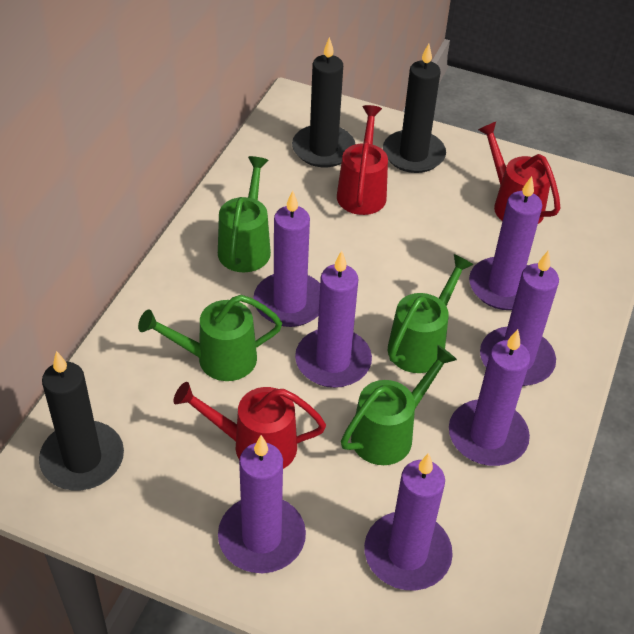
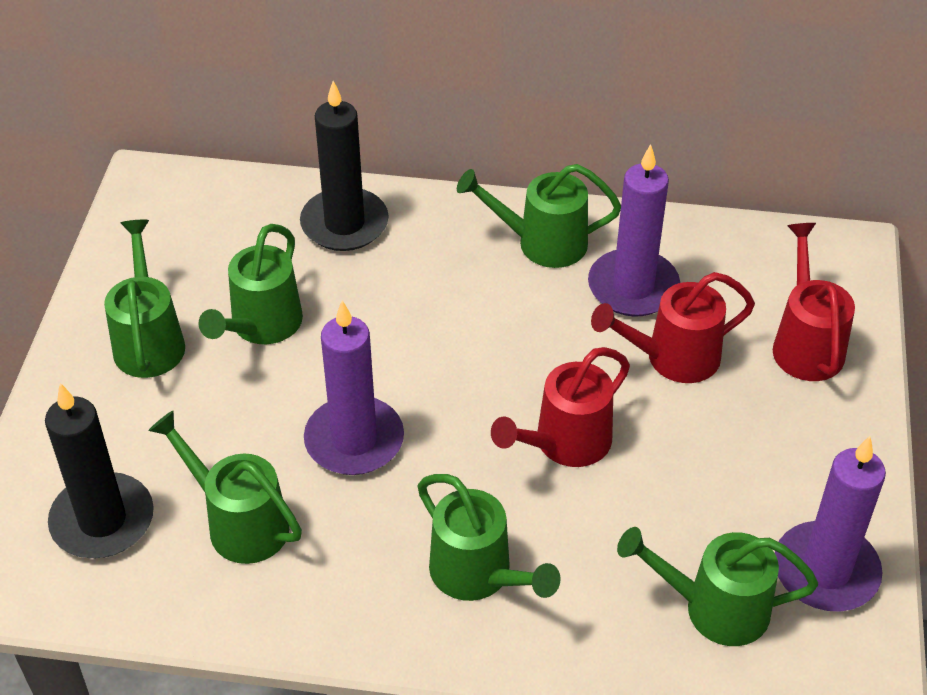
black candle: 3 -> 2
green watering can: 4 -> 6
purple candle: 7 -> 3

